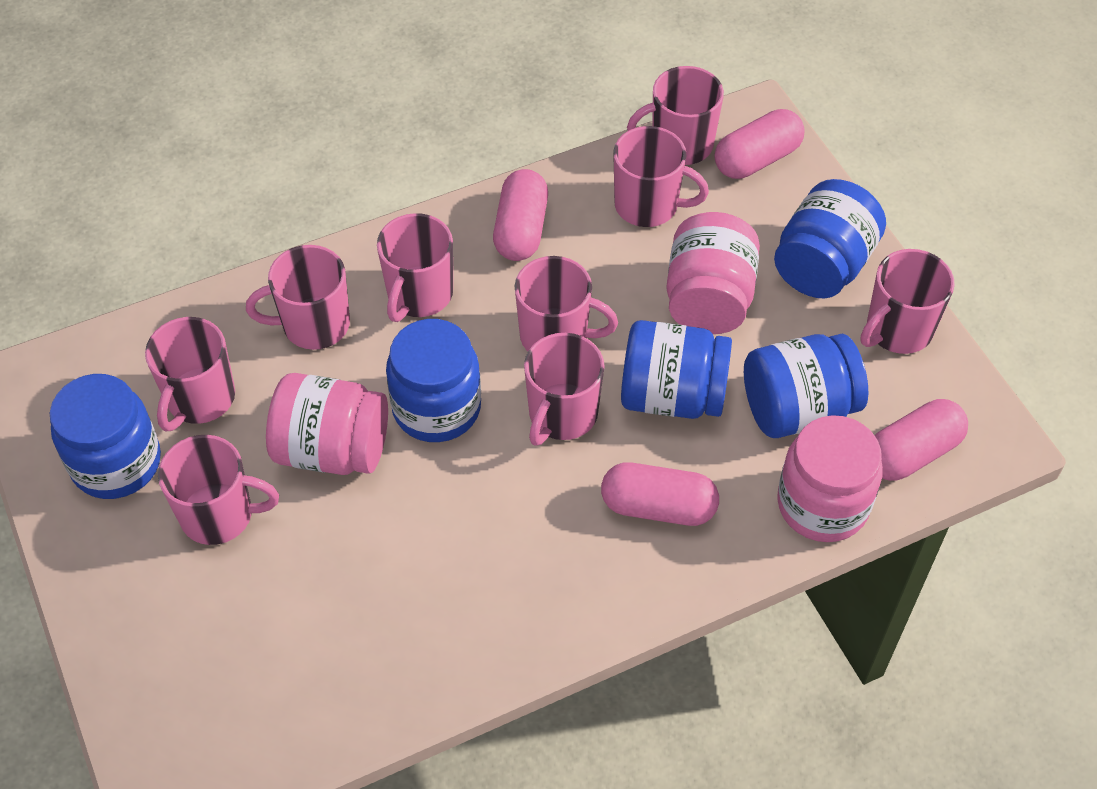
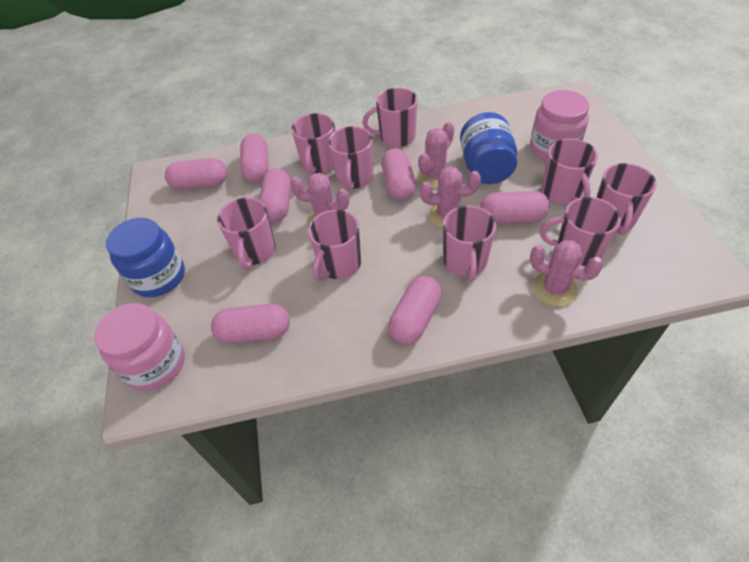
blue jar: 5 -> 2
pink cactus: 0 -> 4
pink capsule: 4 -> 7
pink jar: 3 -> 2

